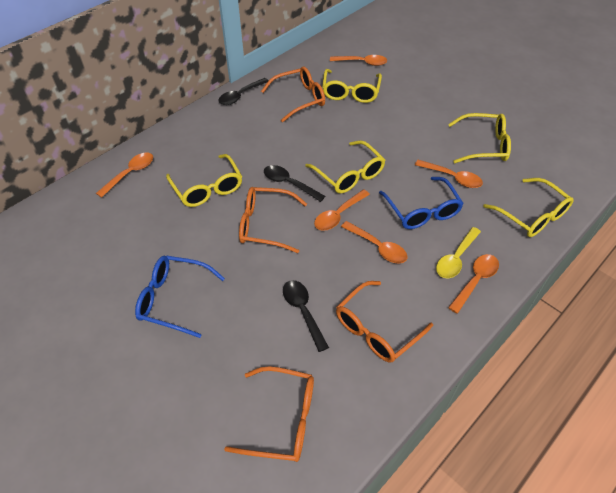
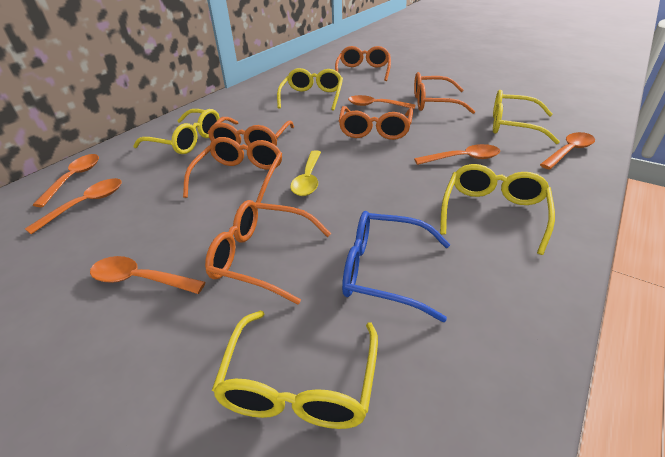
black spoon: 3 -> 0
blue glasses: 2 -> 1
orange glasses: 4 -> 6

